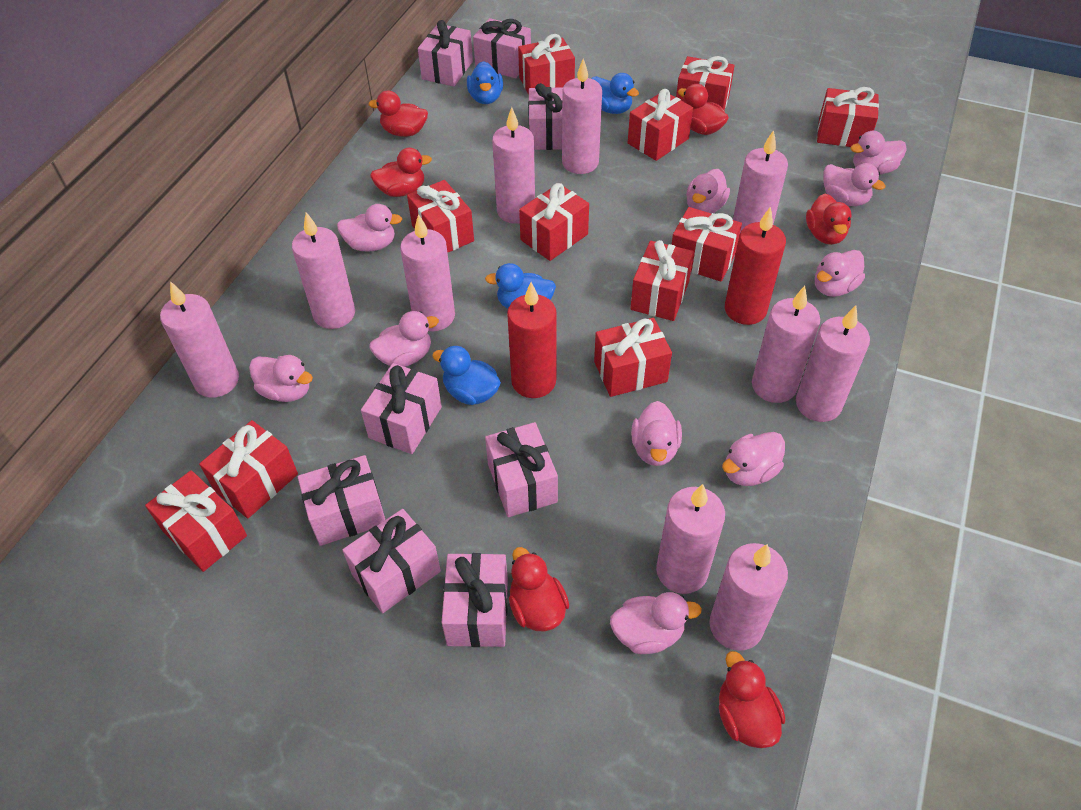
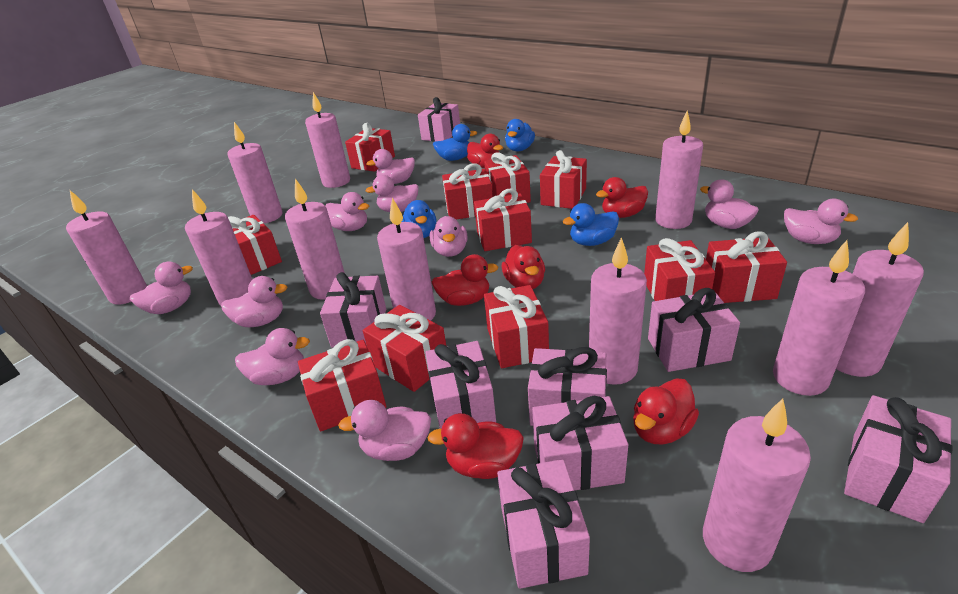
pink candle: 10 -> 11
red candle: 2 -> 0

